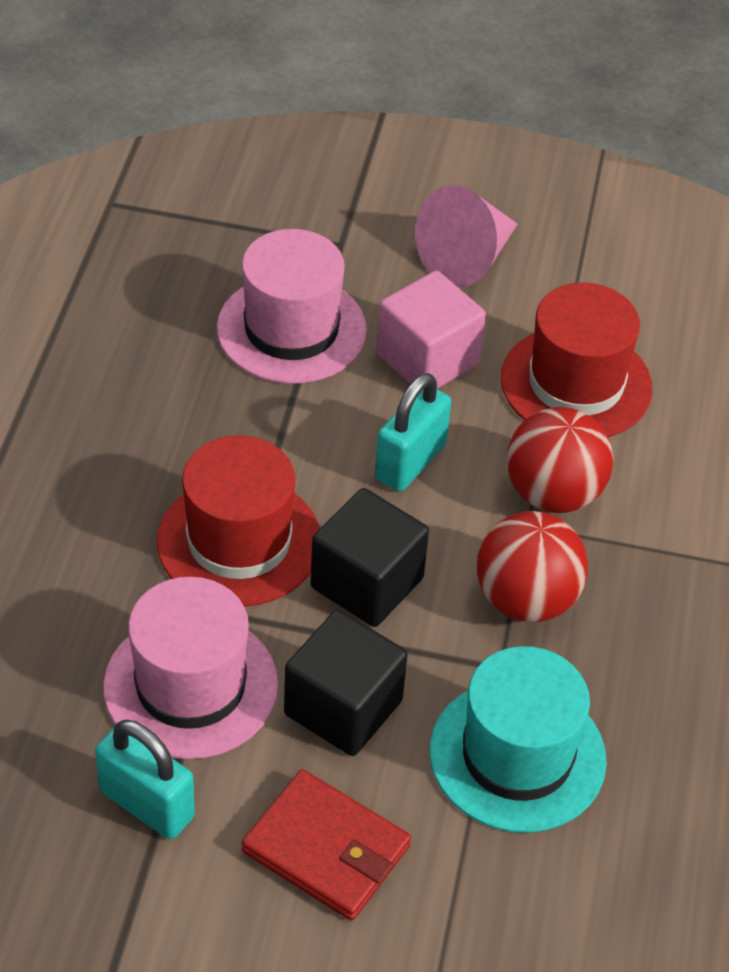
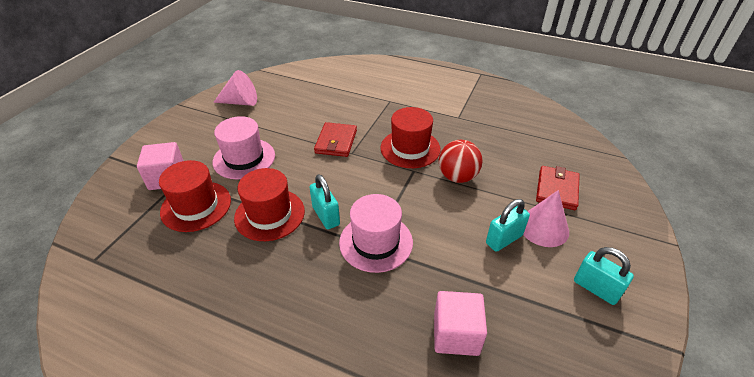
black cube: 2 -> 0
pink cone: 1 -> 2
pink cube: 1 -> 2
red ball: 2 -> 1
red hat: 2 -> 3
red wallet: 1 -> 2
turquoise hat: 1 -> 0
turquoise padlock: 2 -> 3

